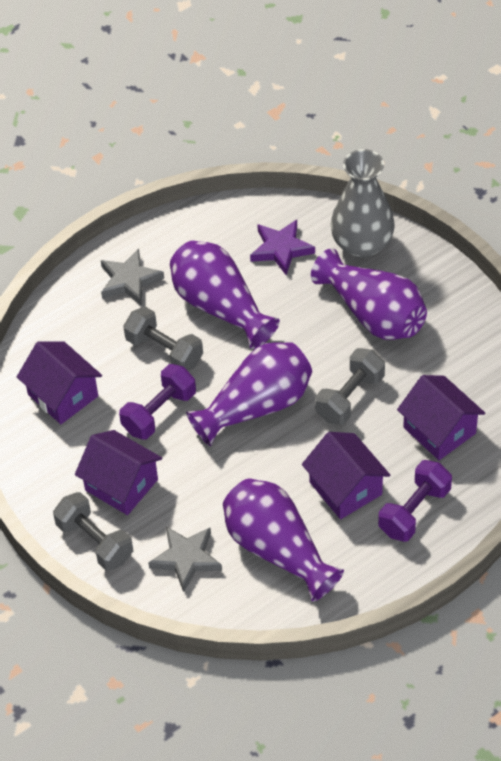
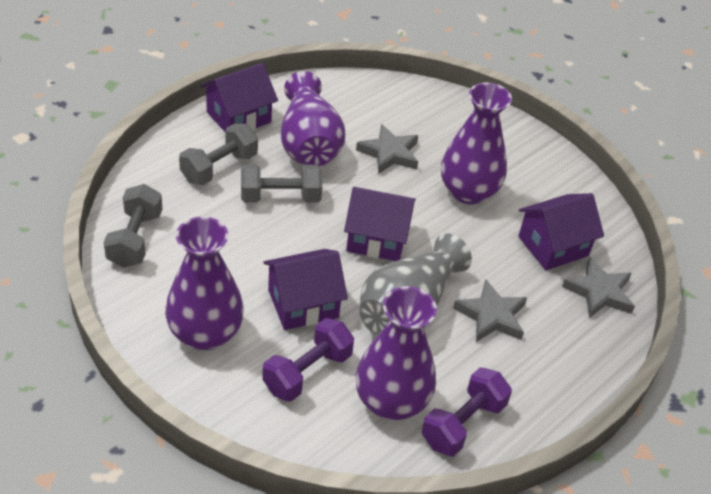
grey star: 2 -> 3
purple star: 1 -> 0

